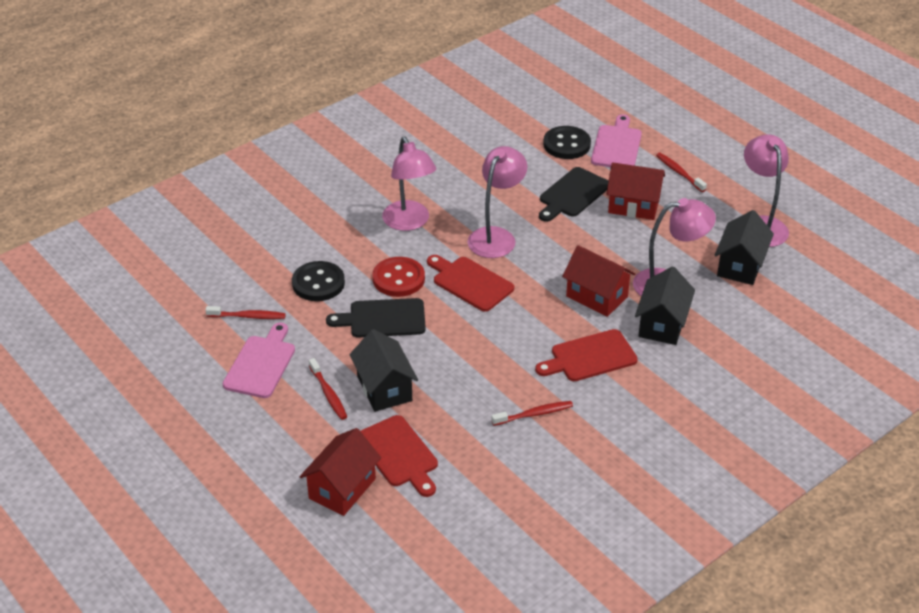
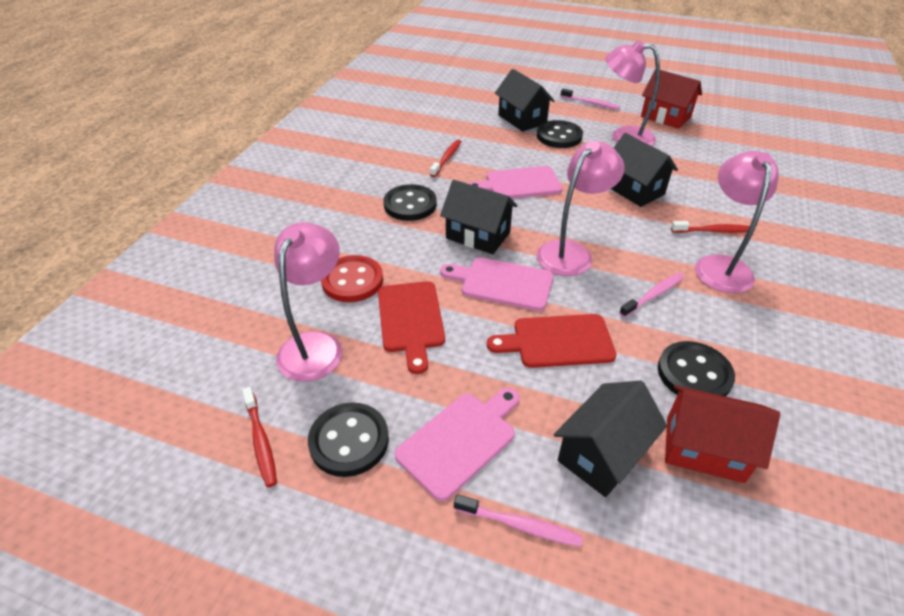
black button: 2 -> 4
black cutting board: 2 -> 0
black house: 3 -> 4
pink cutting board: 2 -> 3
pink toothbrush: 0 -> 3
red cutting board: 3 -> 2
red house: 3 -> 2
red toothbrush: 4 -> 3

